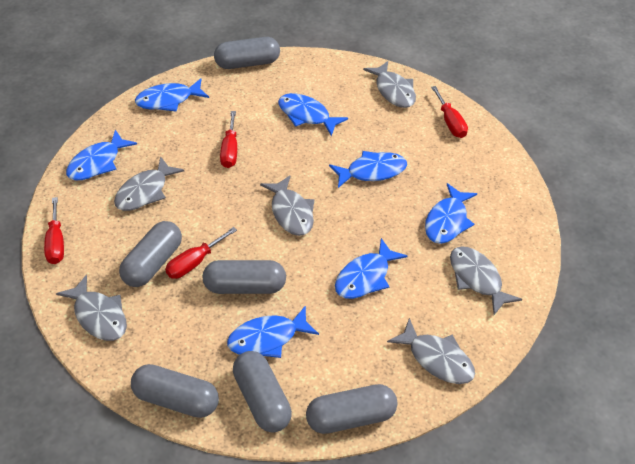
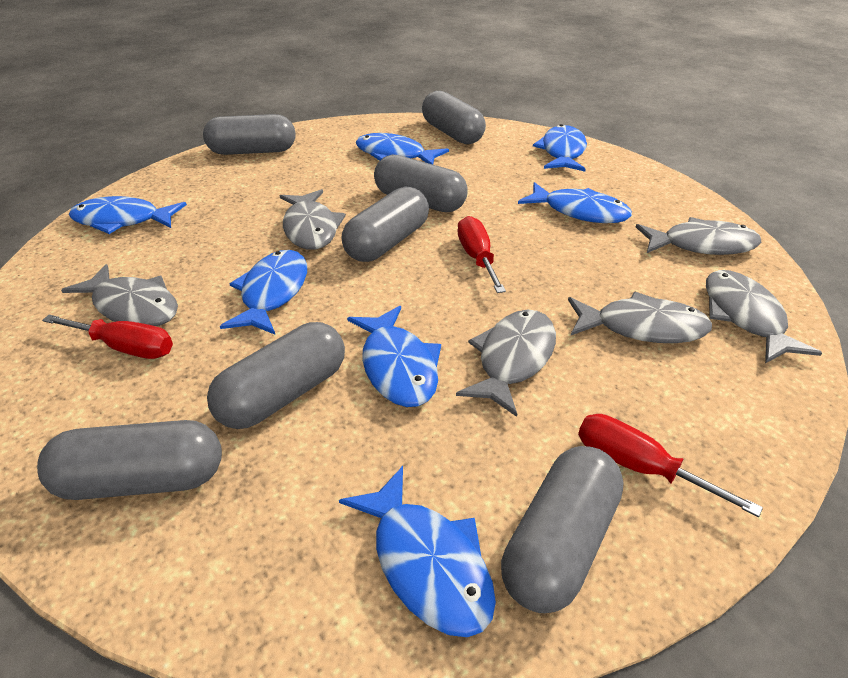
grey capsule: 6 -> 7
red screwdriver: 4 -> 3

